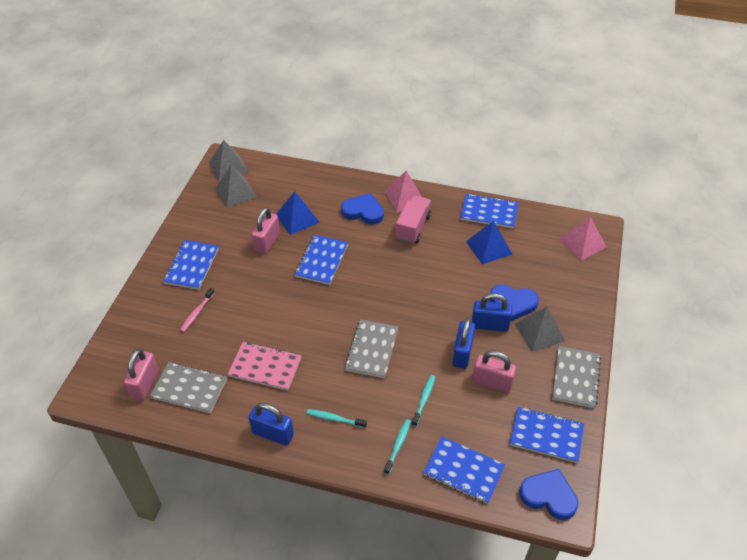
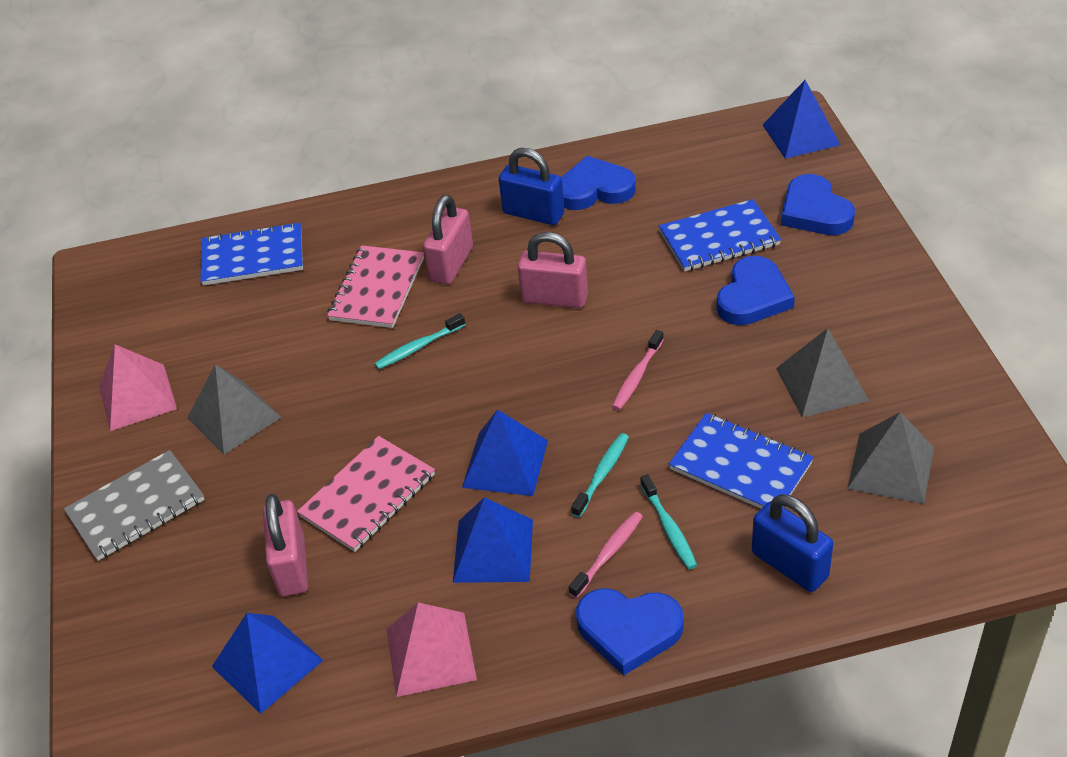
blue heart: 3 -> 4
blue notebook: 5 -> 3
blue padlock: 3 -> 2
blue pyramid: 2 -> 4
grey notebook: 3 -> 1
pink notebook: 1 -> 2
pink toothbrush: 1 -> 2
pink truck: 1 -> 0

